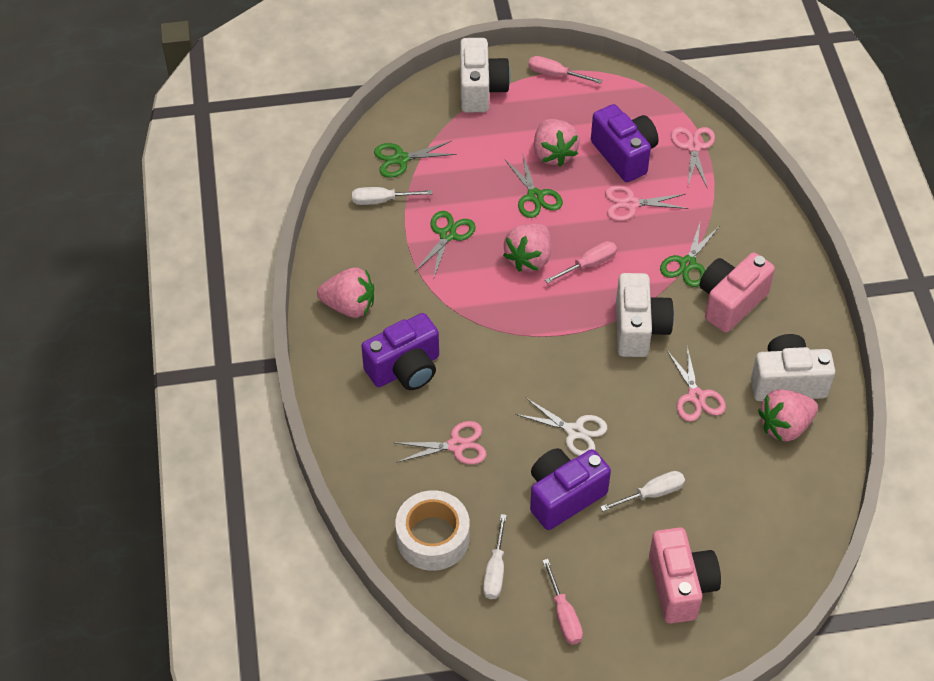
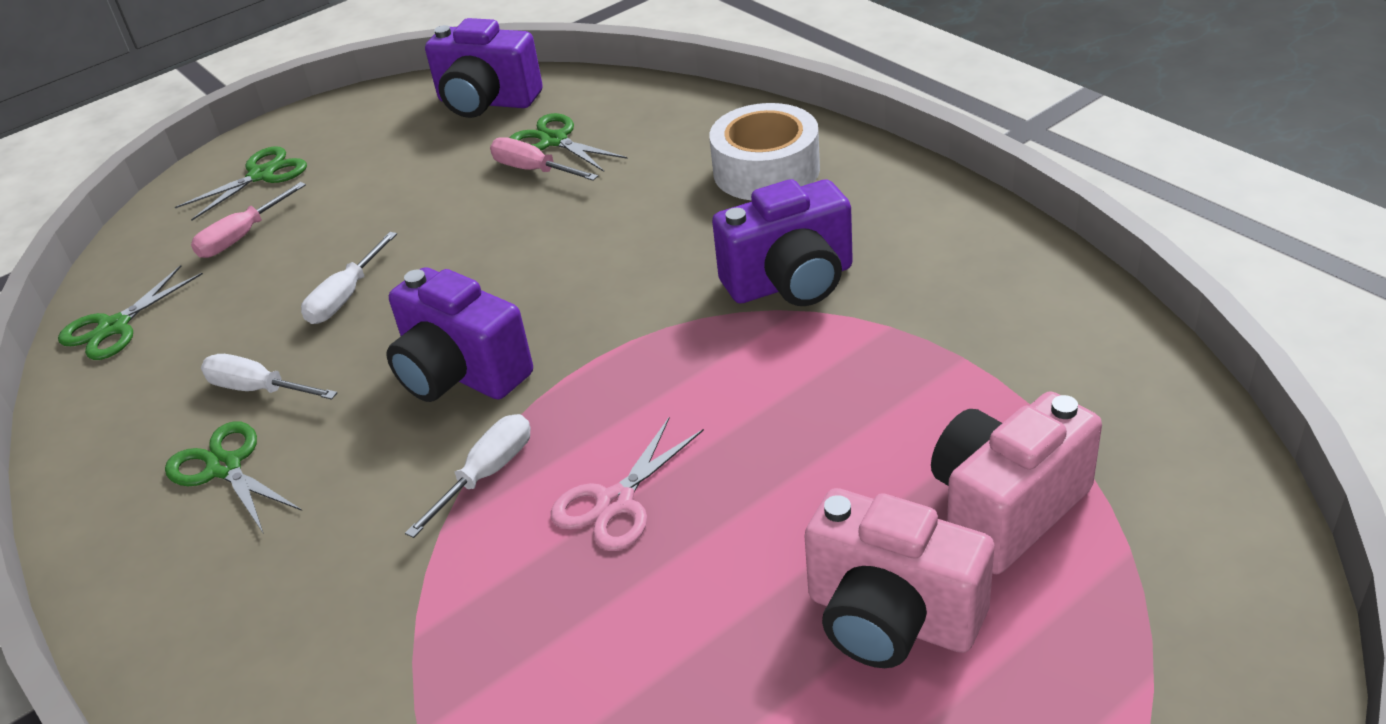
pink scissors: 4 -> 1
pink screwdriver: 3 -> 2
pink strawberry: 4 -> 0
white camera: 3 -> 0
white scissors: 1 -> 0

